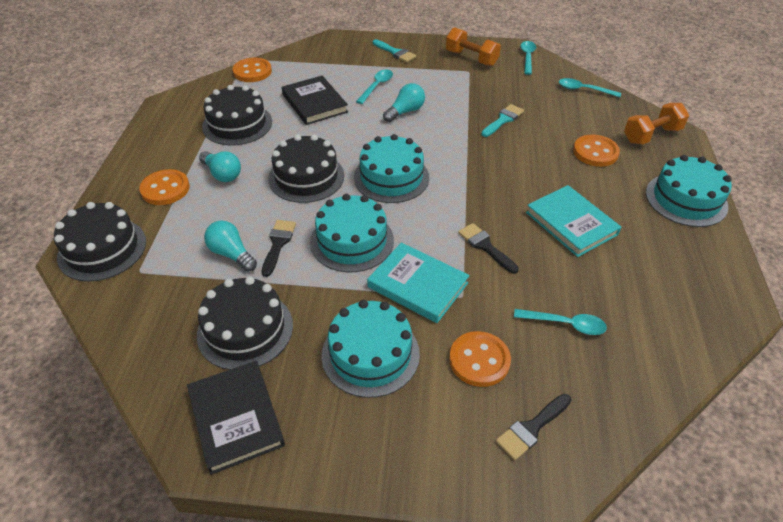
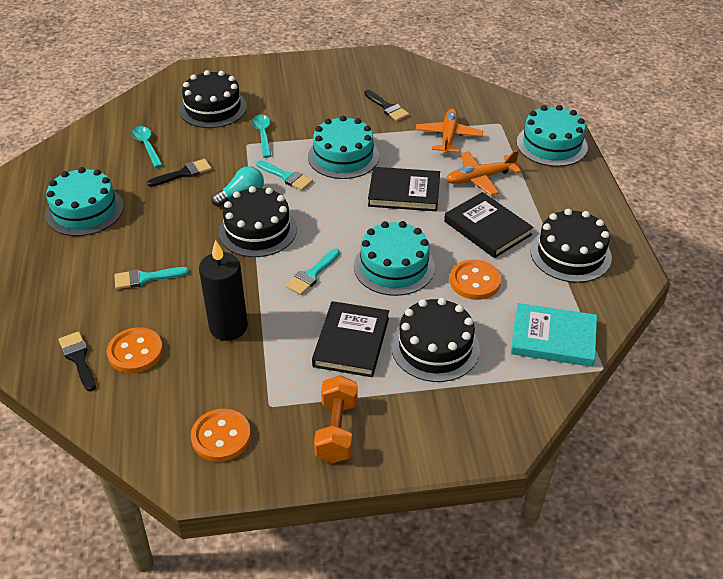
black book: 2 -> 3
black candle: 0 -> 1
orange button: 4 -> 3
orange dumbbell: 2 -> 1
orange plane: 0 -> 2
turquoise book: 2 -> 1
turquoise brush: 2 -> 3
turquoise light bulb: 3 -> 1
turquoise spoon: 4 -> 2

